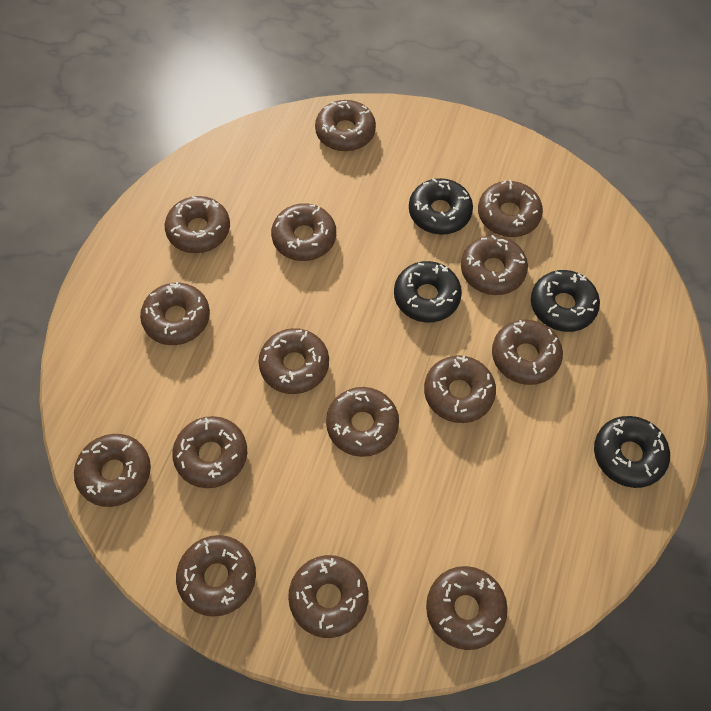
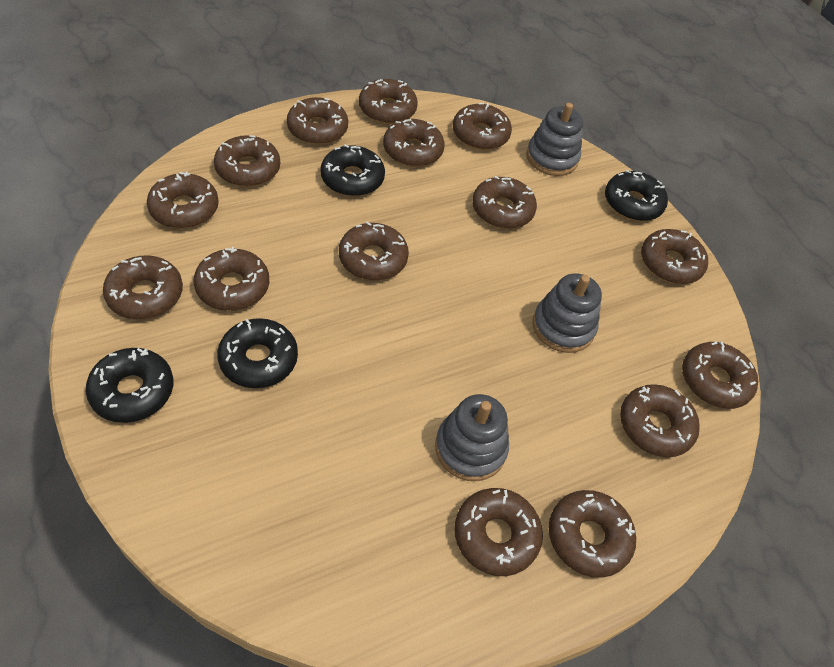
grey stacking toy: 0 -> 3

